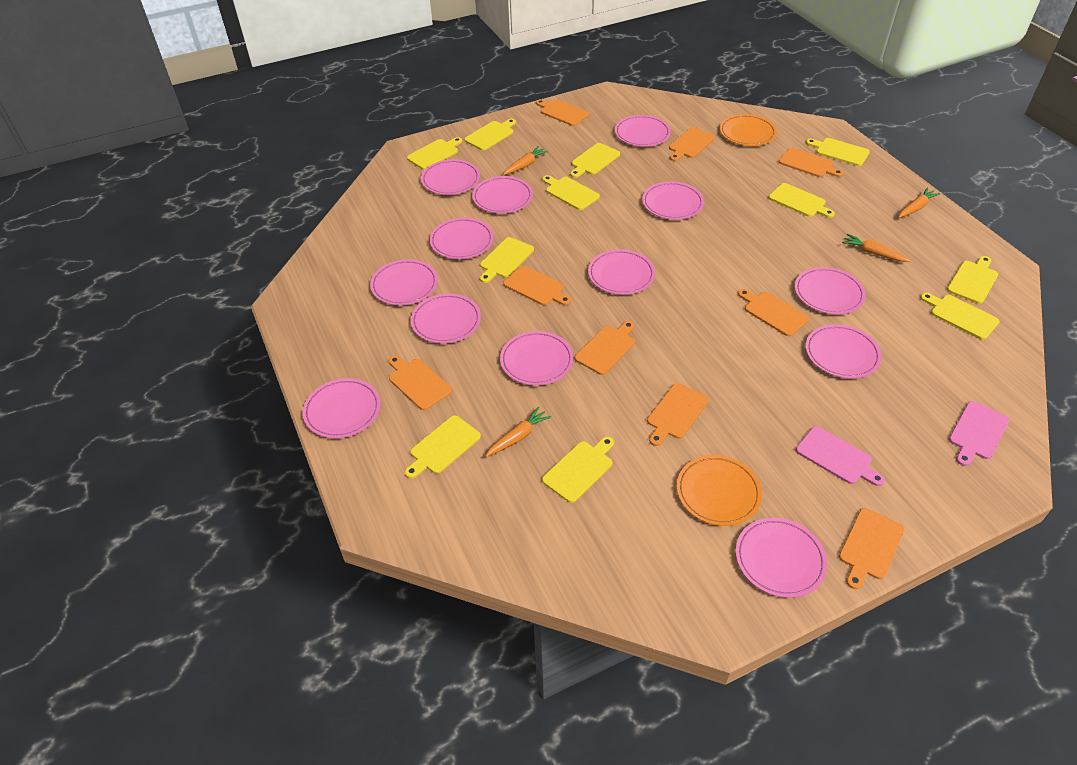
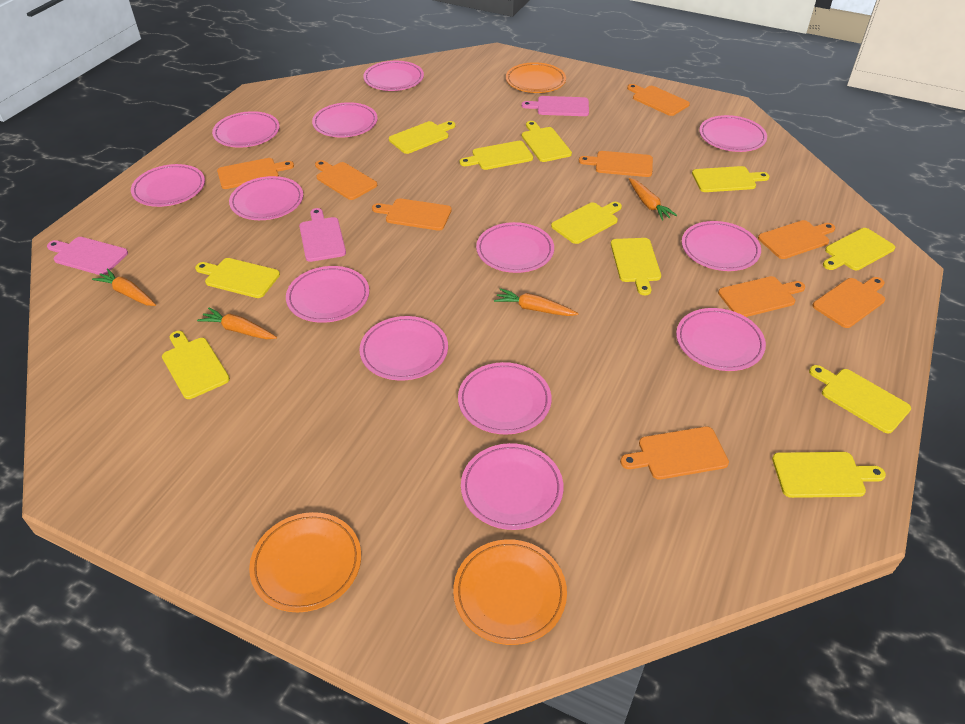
orange plate: 2 -> 3
pink cutting board: 2 -> 3

